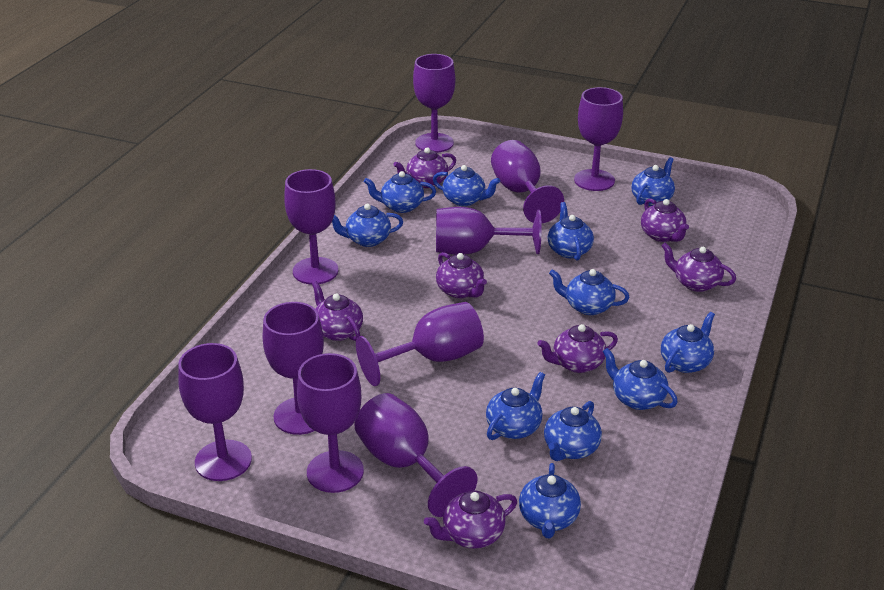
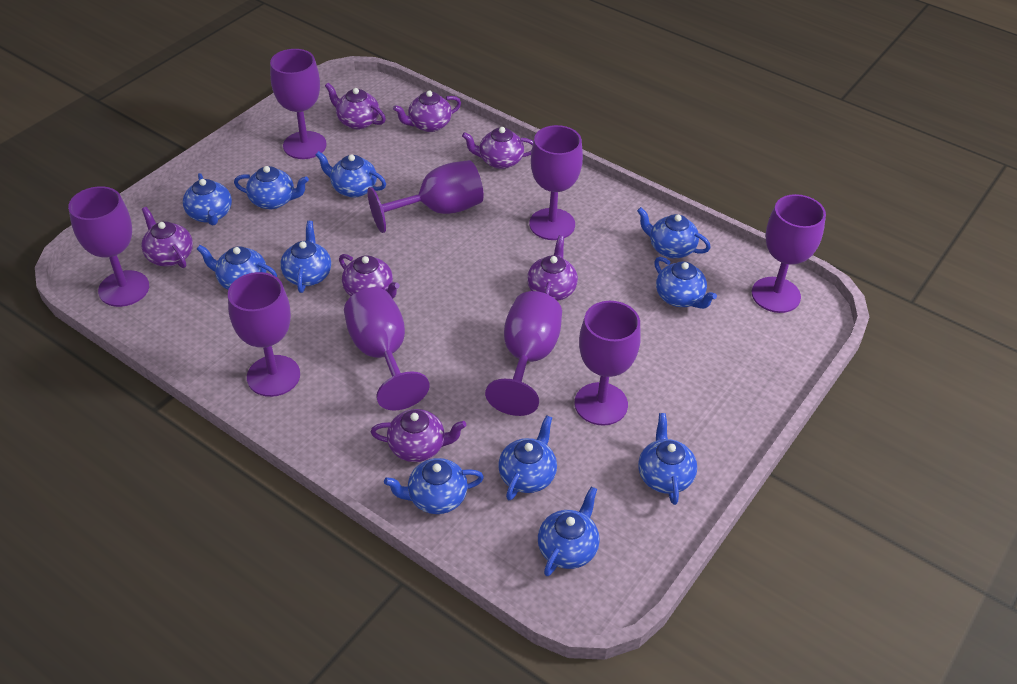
purple goblet: 10 -> 9

